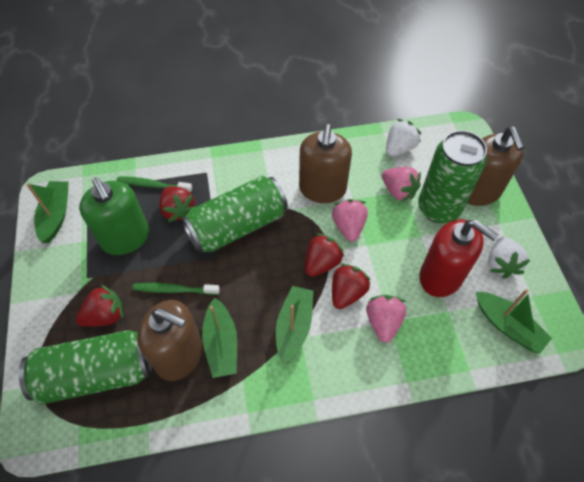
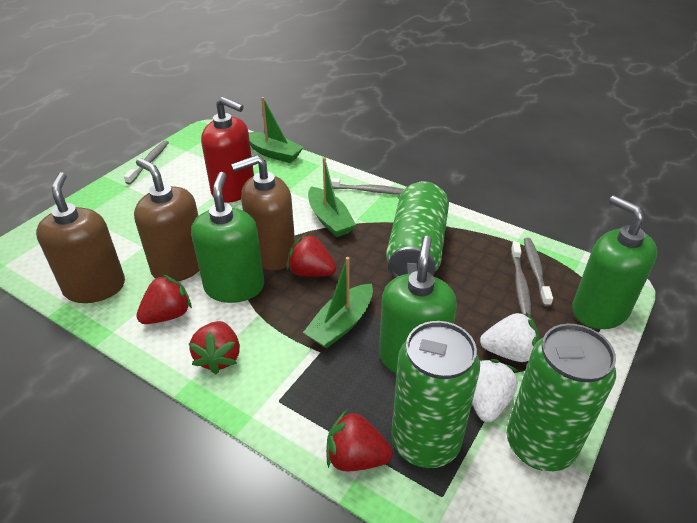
green boat: 4 -> 3
green soap dispenser: 1 -> 3
green toothbrush: 2 -> 0
grey toothbrush: 0 -> 4
pink strawberry: 3 -> 0

